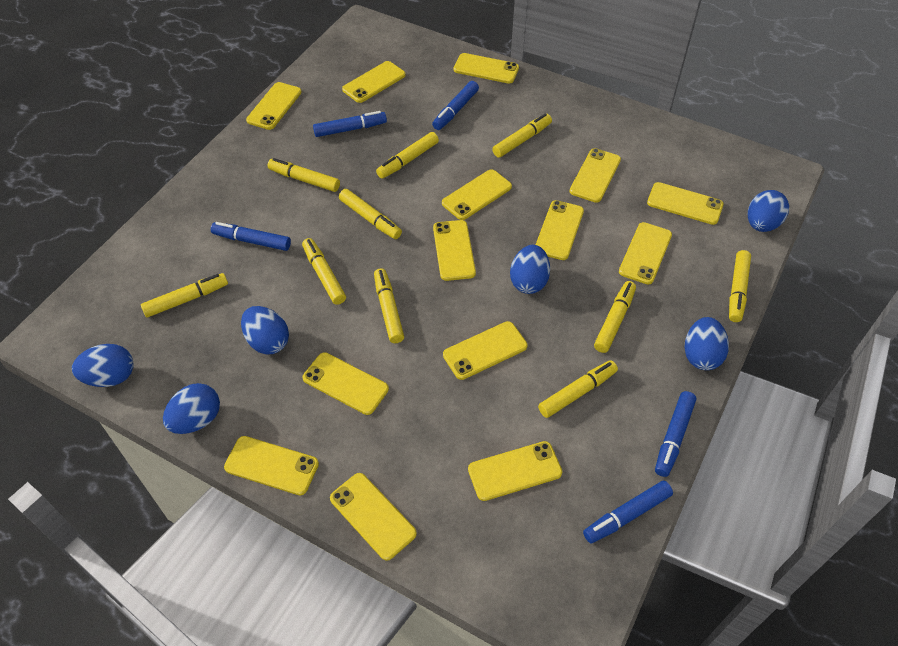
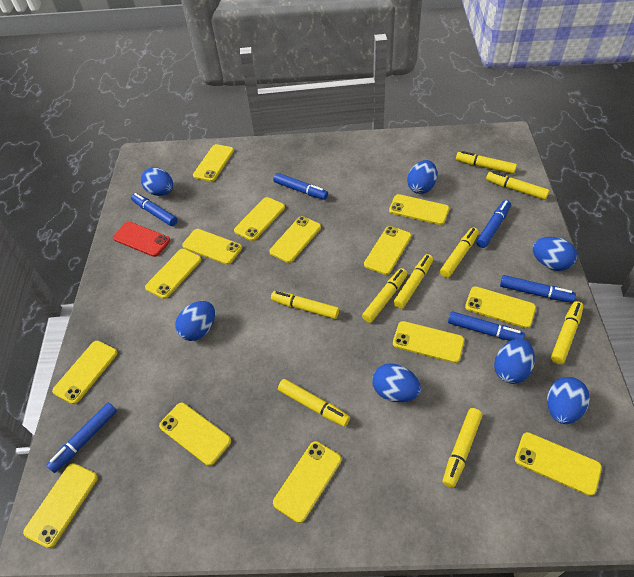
blue egg: 6 -> 7
blue marker: 5 -> 6
red phone: 0 -> 1
yellow marker: 10 -> 9

